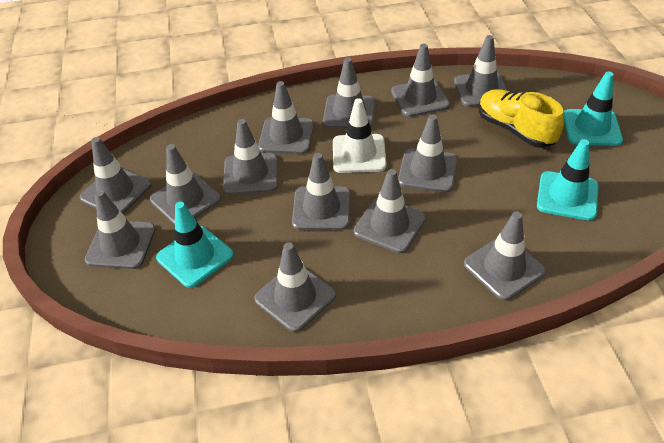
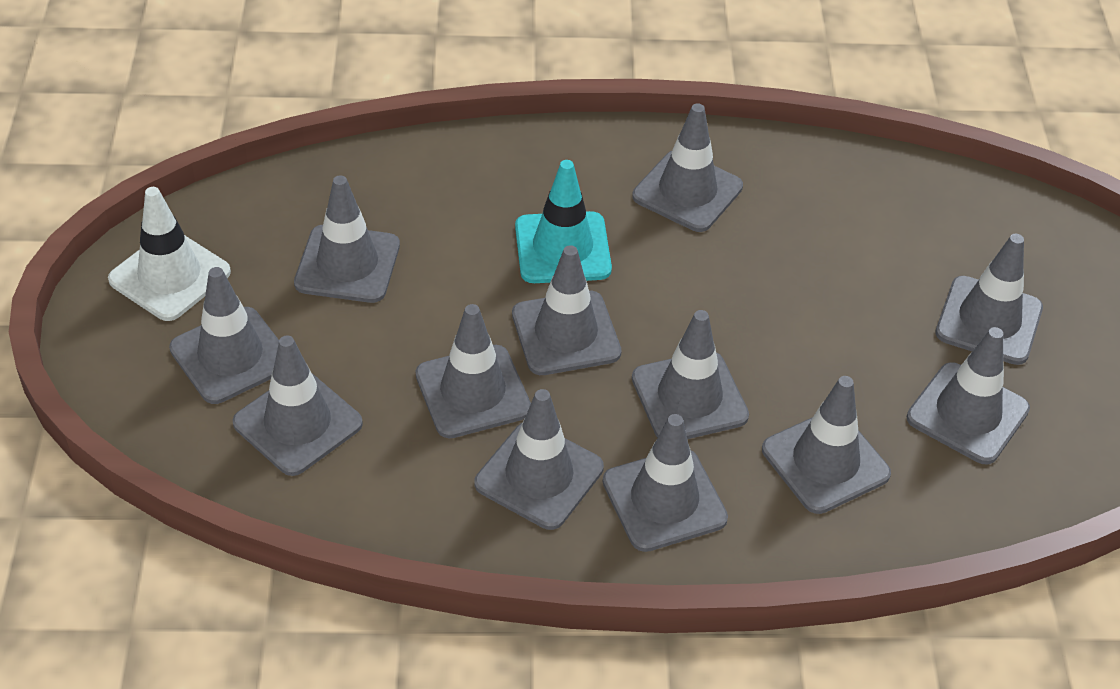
grey traffic cone: 13 -> 12
turquoise traffic cone: 3 -> 1
yellow shoe: 1 -> 0

